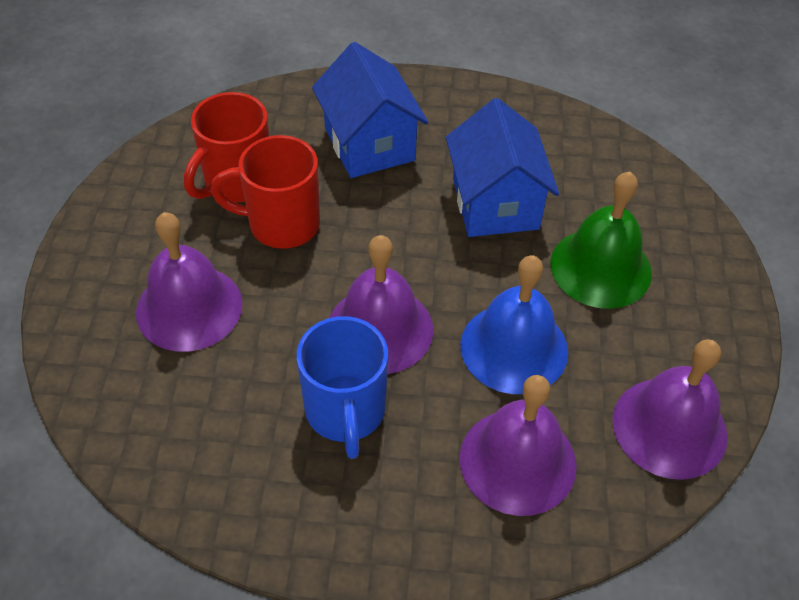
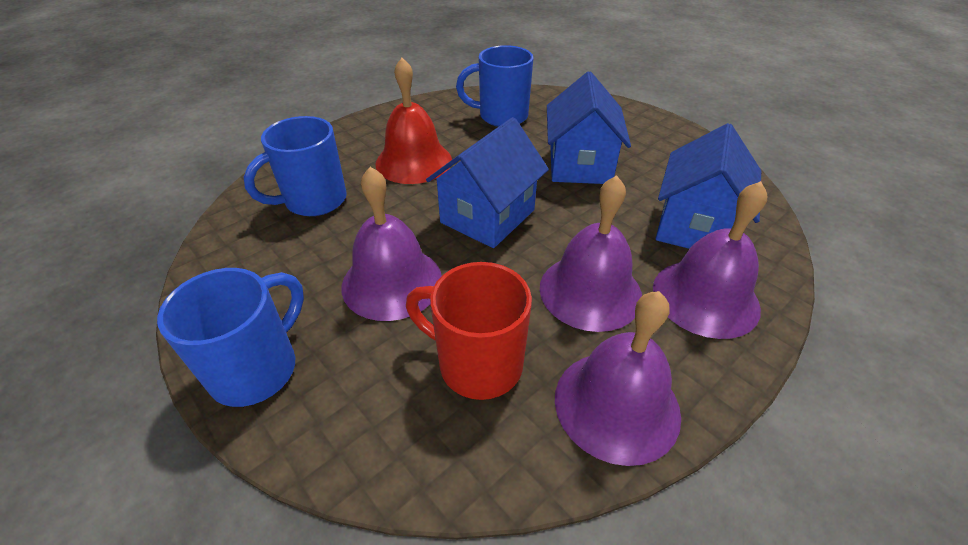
blue bell: 1 -> 0
blue house: 2 -> 3
blue mug: 1 -> 3
green bell: 1 -> 0
red bell: 0 -> 1
red mug: 2 -> 1

